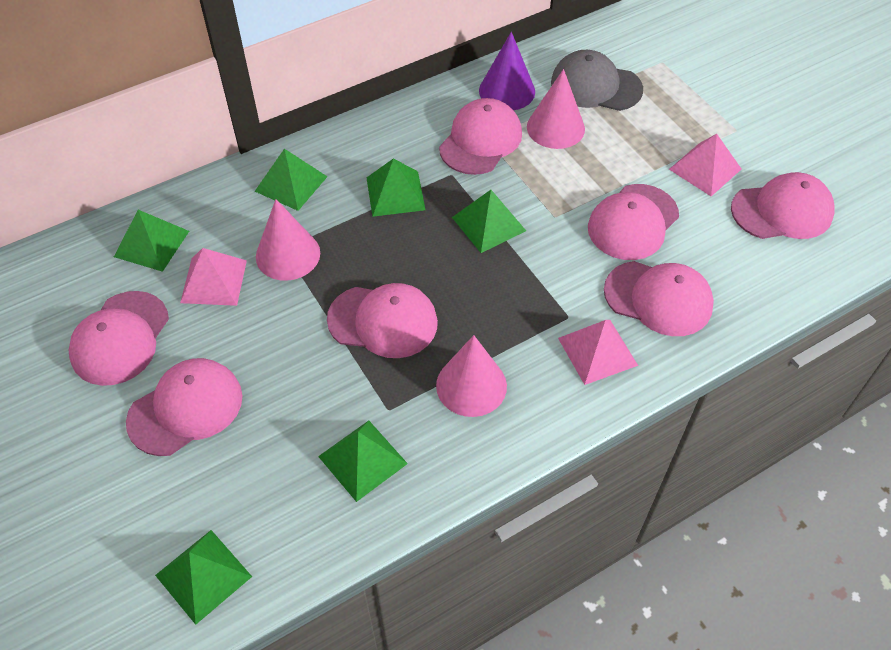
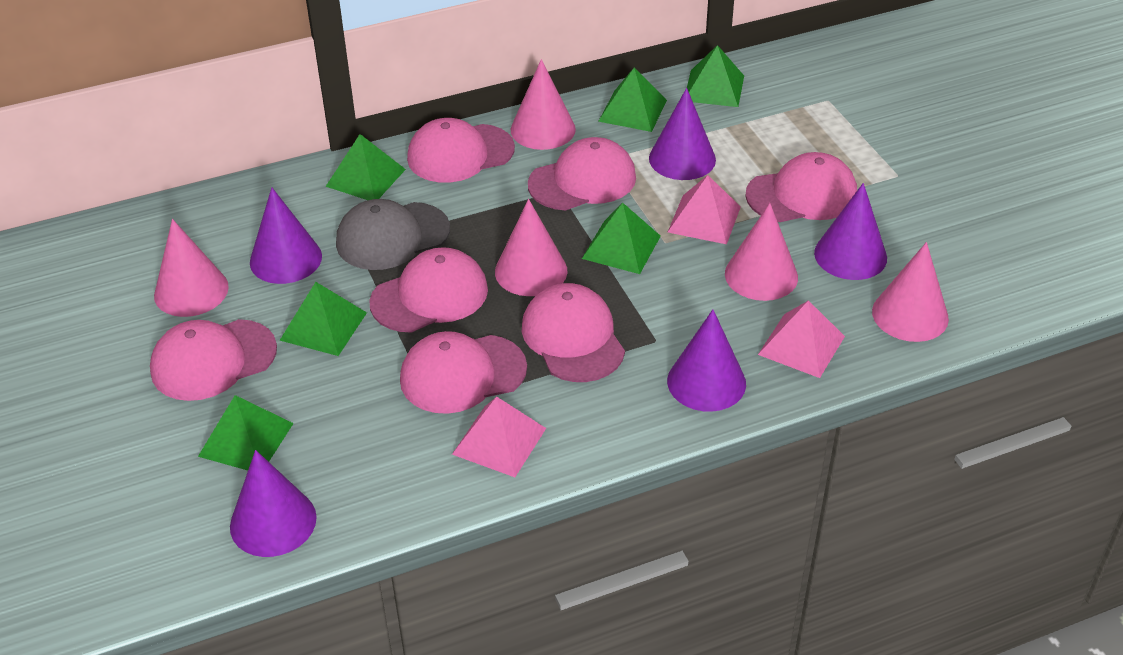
pink cone: 3 -> 5
purple cone: 1 -> 5

